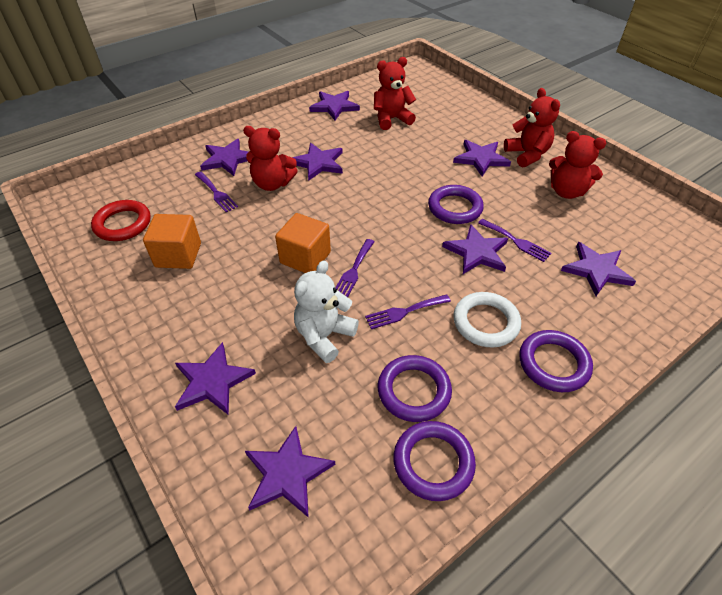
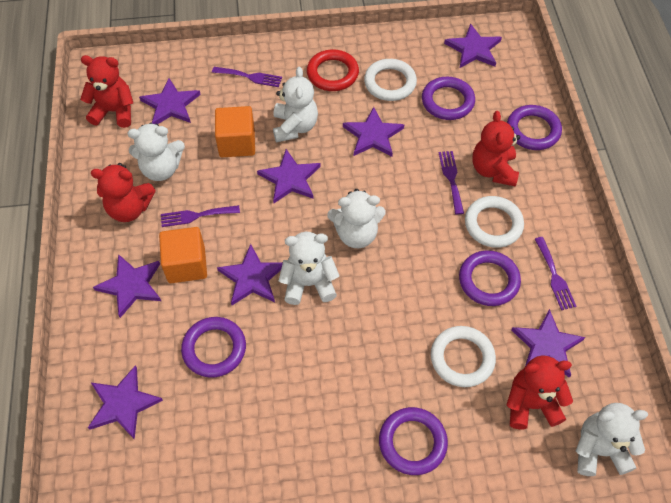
purple ring: 4 -> 5
white ring: 1 -> 3
white teddy bear: 1 -> 5

